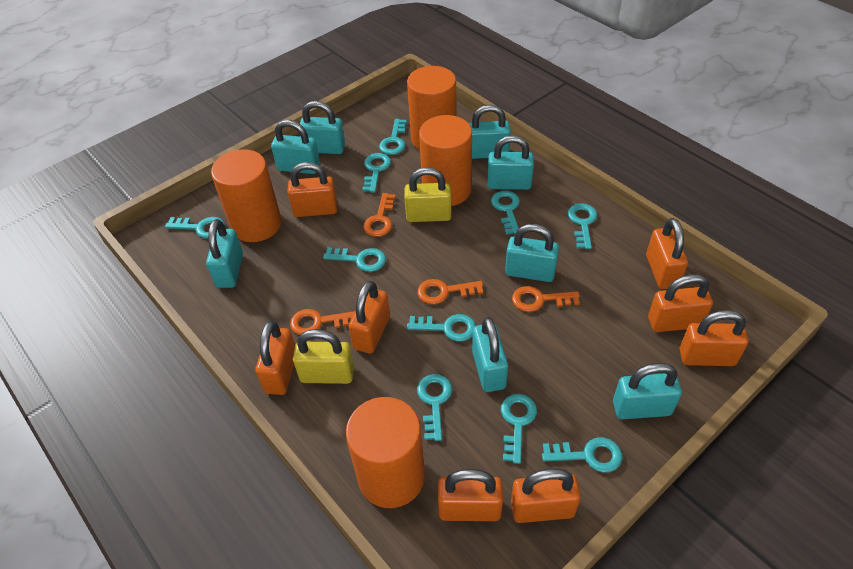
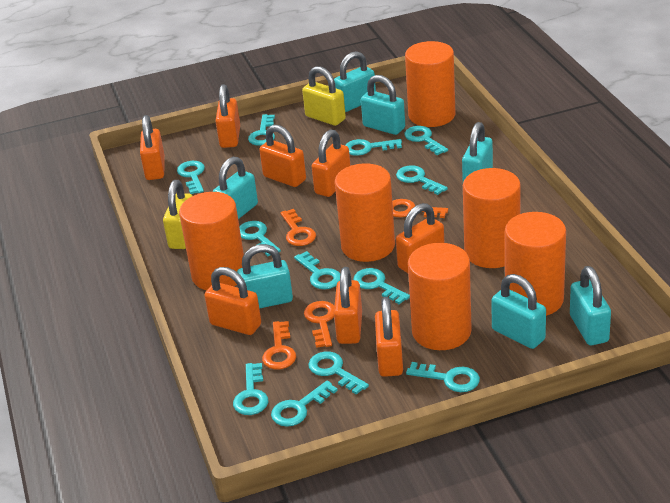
orange cylinder: 4 -> 6
turquoise key: 10 -> 12
turquoise padlock: 8 -> 7

